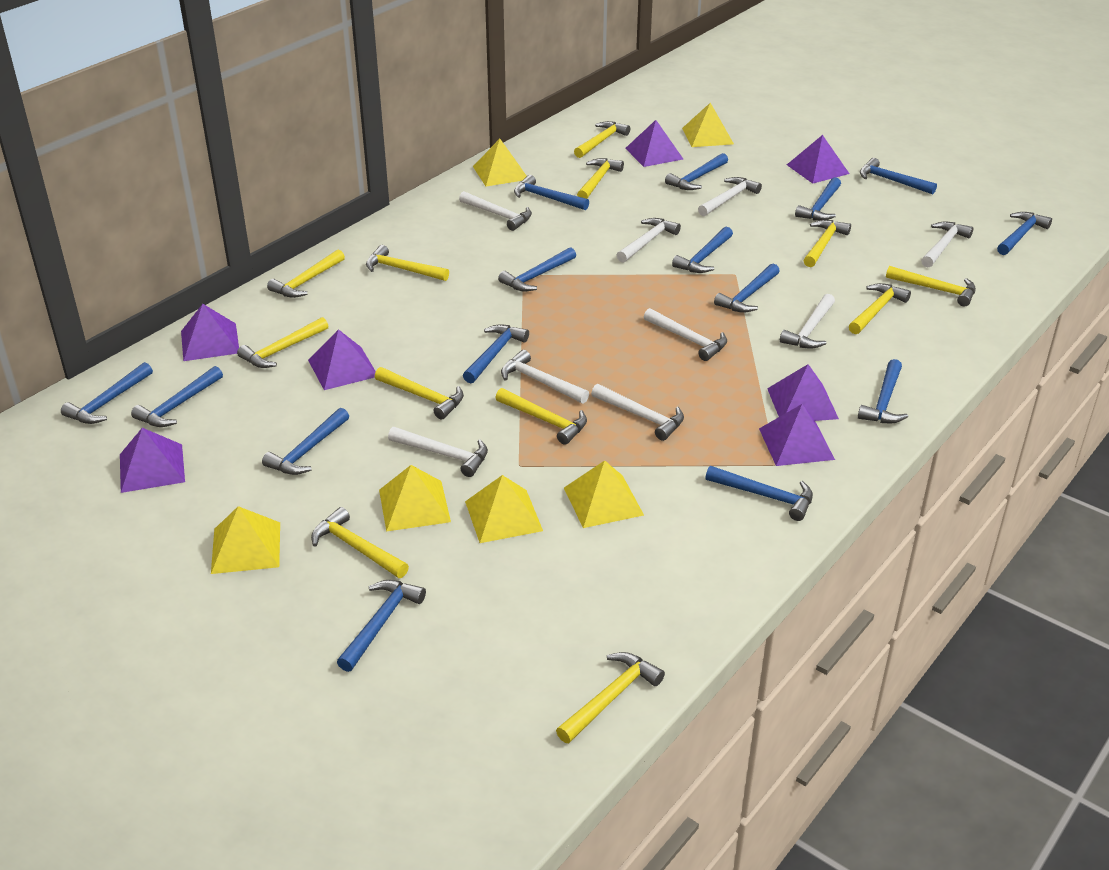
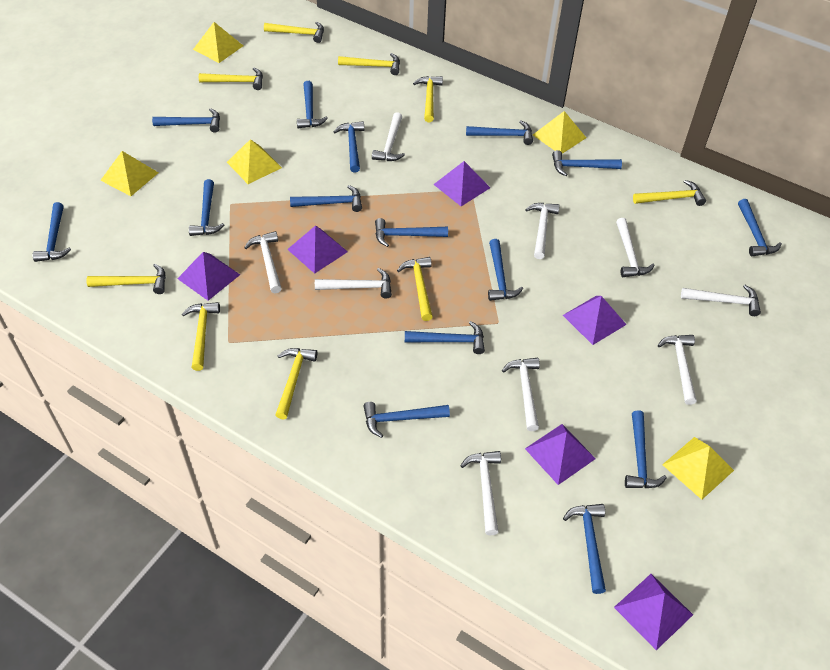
purple pyramid: 7 -> 6
yellow hammer: 12 -> 9
yellow pyramid: 6 -> 5

